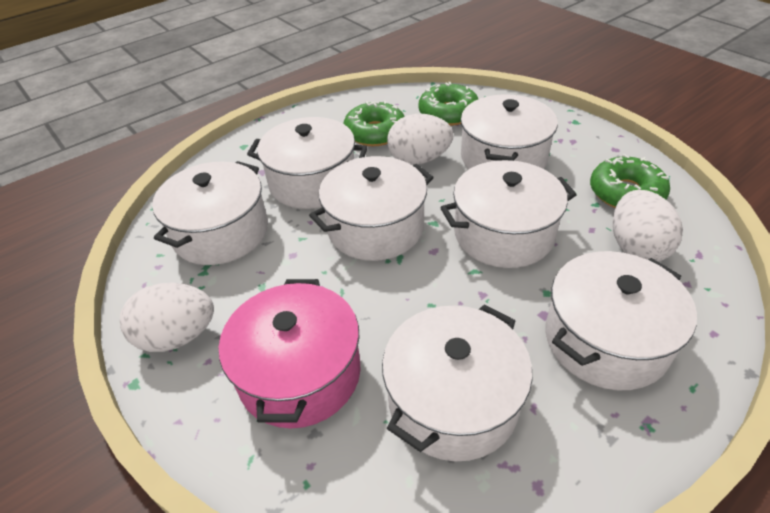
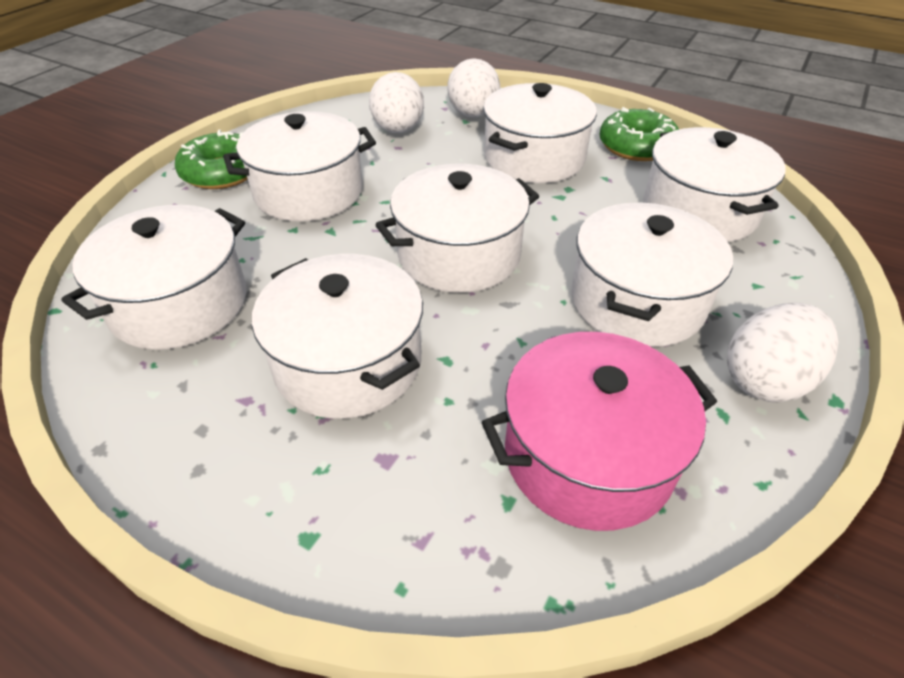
green donut: 3 -> 2

